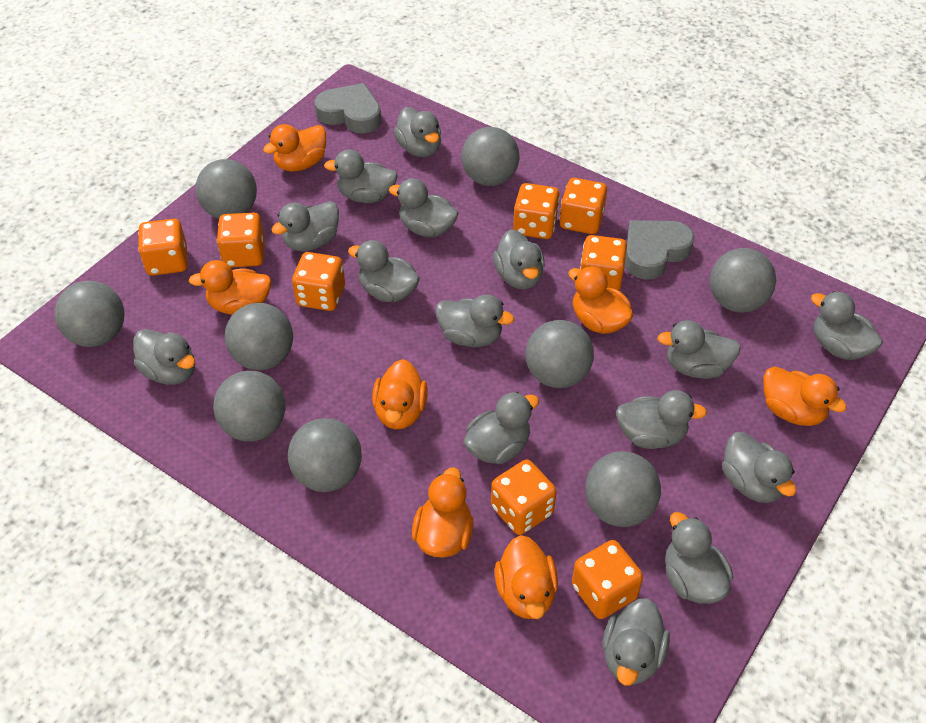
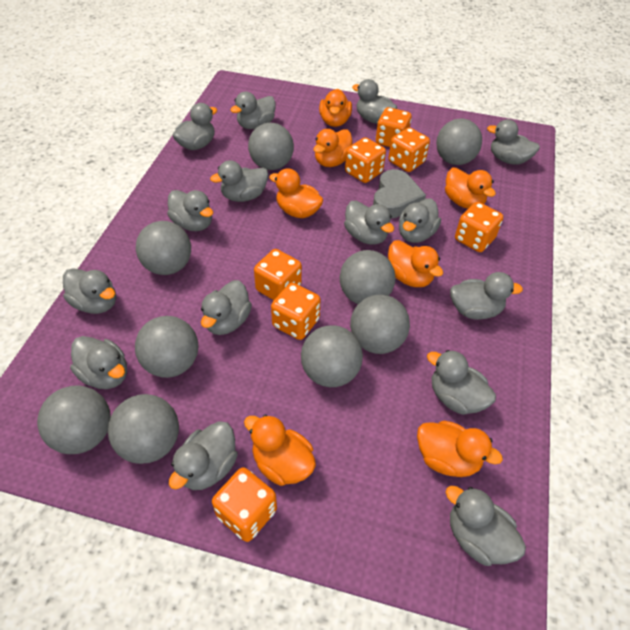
grey heart: 2 -> 1
orange dice: 8 -> 7

